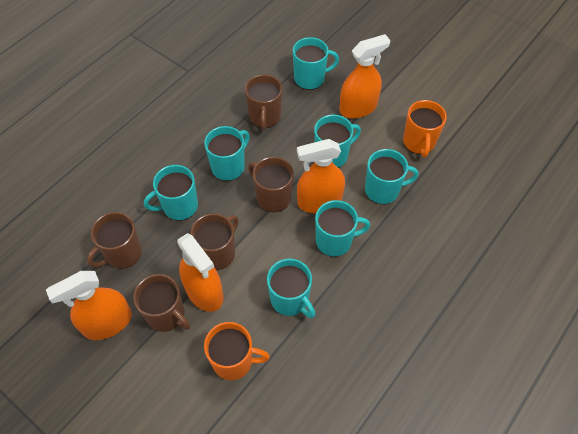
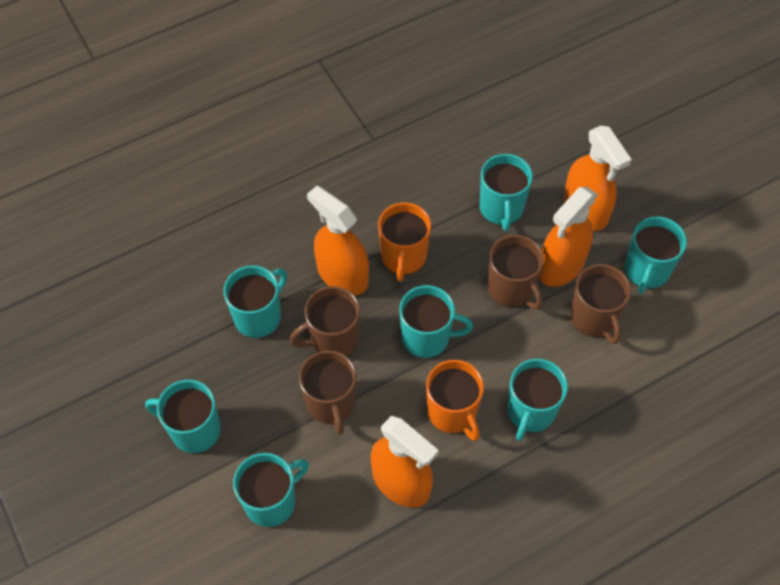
brown mug: 5 -> 4

